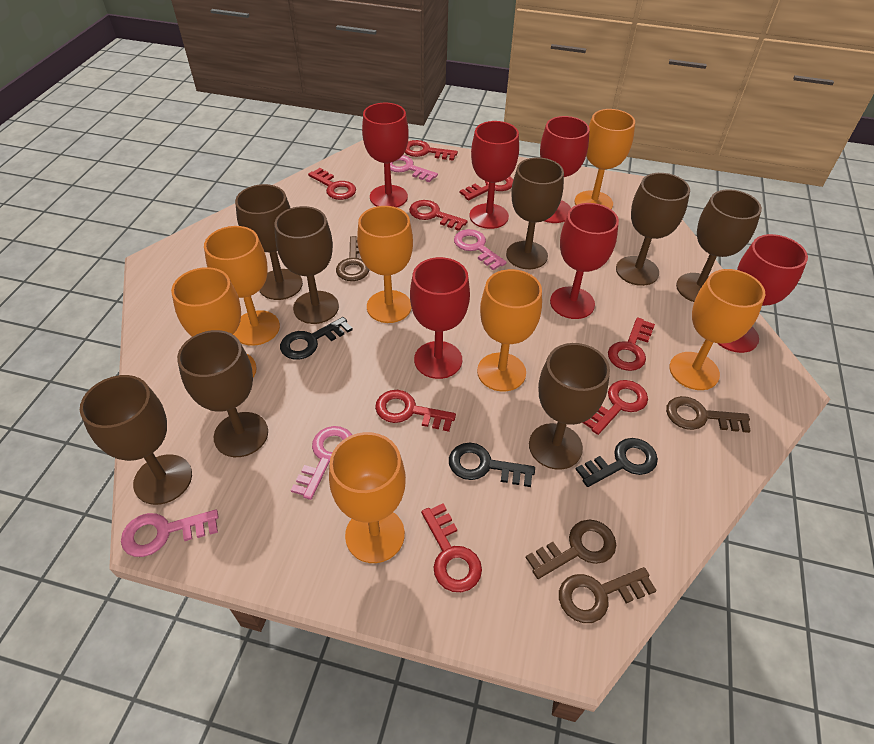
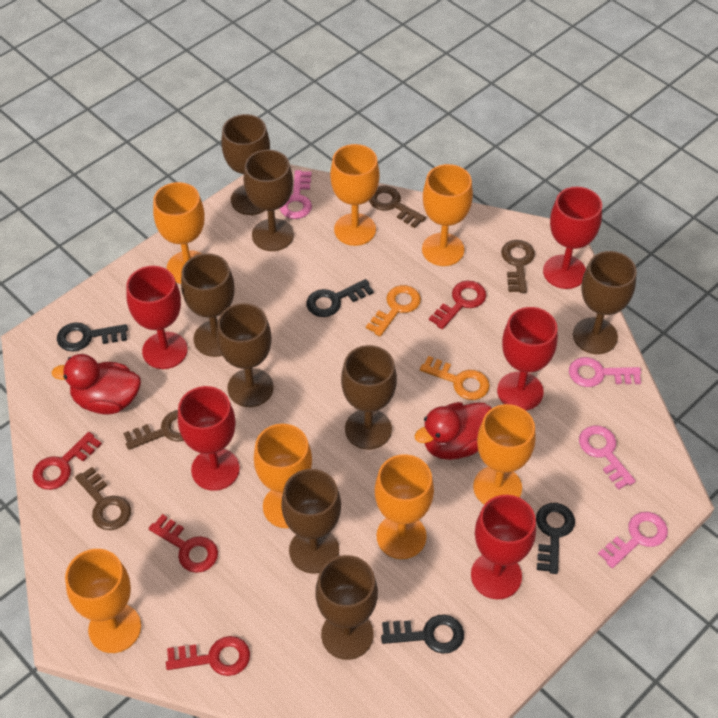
black key: 3 -> 4
orange key: 0 -> 2
red duck: 0 -> 2
red goblet: 6 -> 5
red key: 8 -> 4

